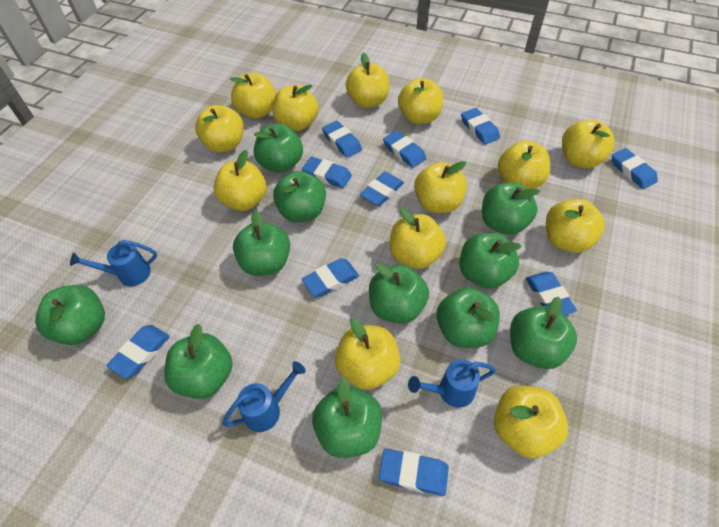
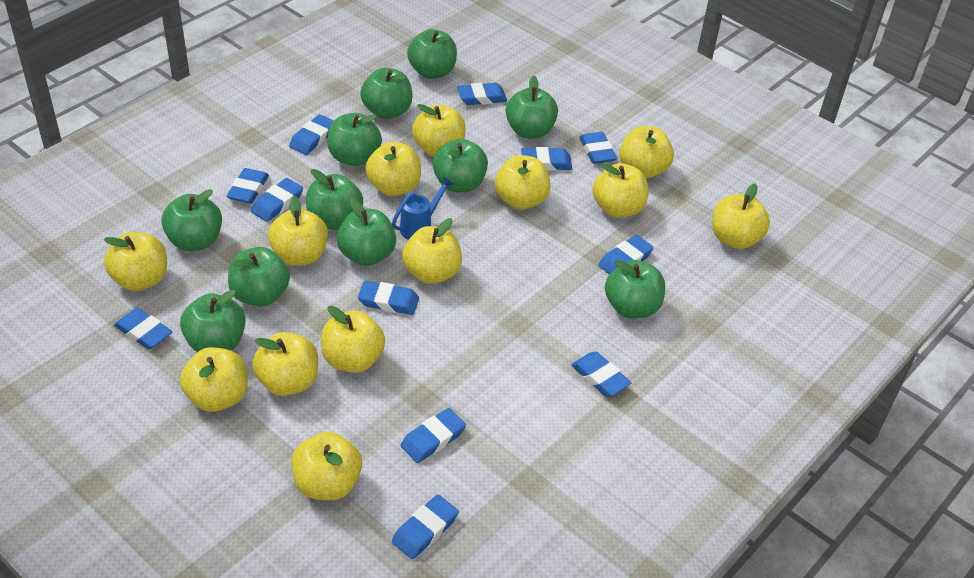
blue eraser: 10 -> 12
blue watering can: 3 -> 1

